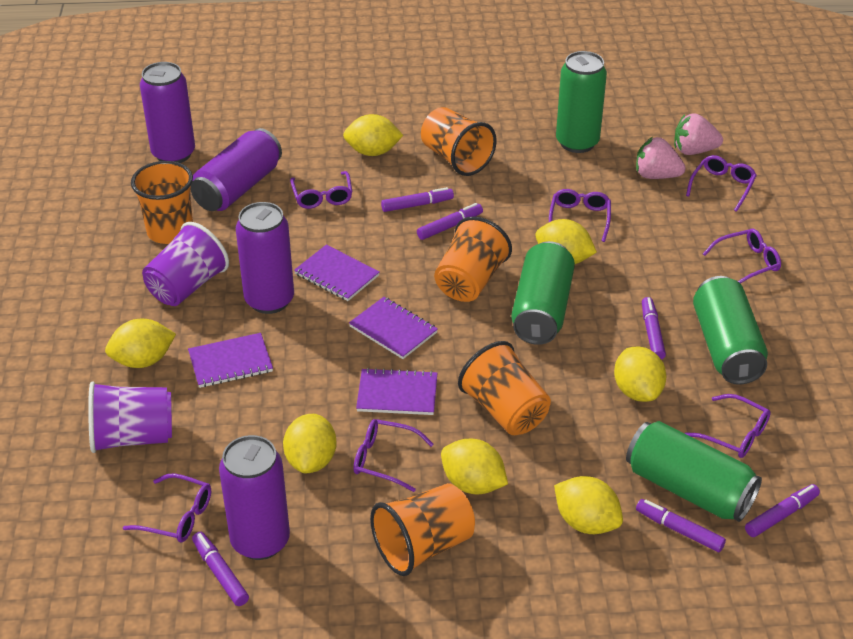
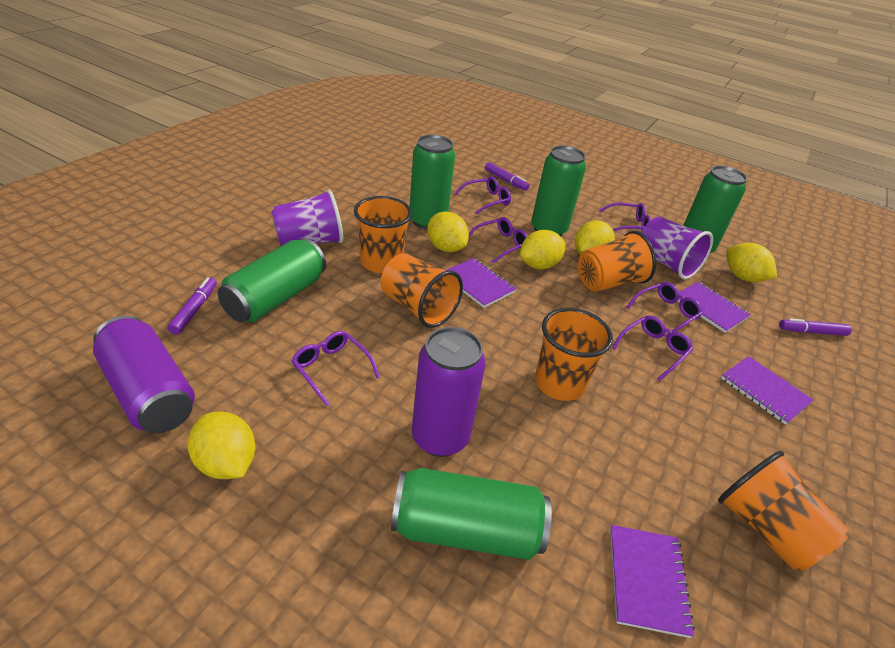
green can: 4 -> 5
pink strawberry: 2 -> 0
purple can: 4 -> 2
purple glasses: 7 -> 6
purple marker: 6 -> 3
yellow lemon: 7 -> 5

